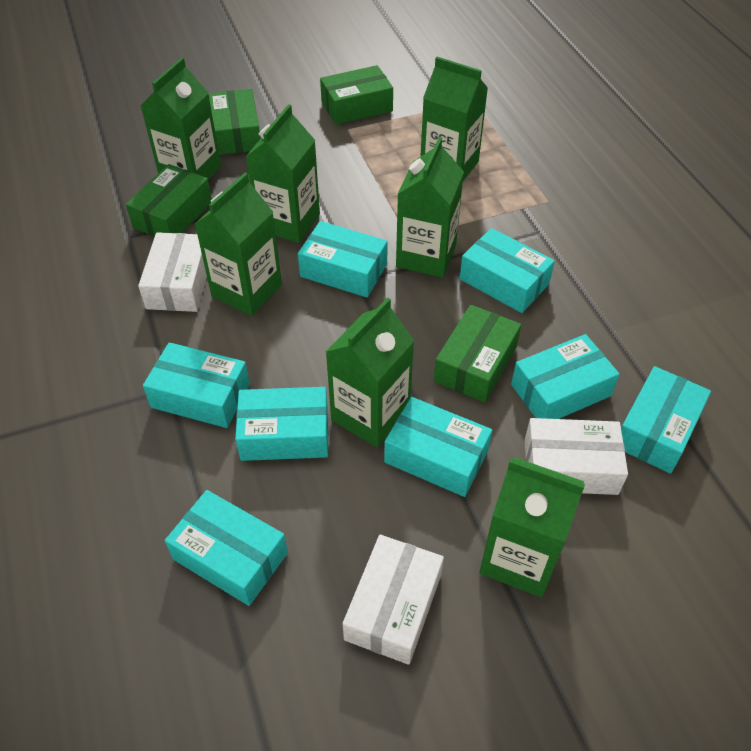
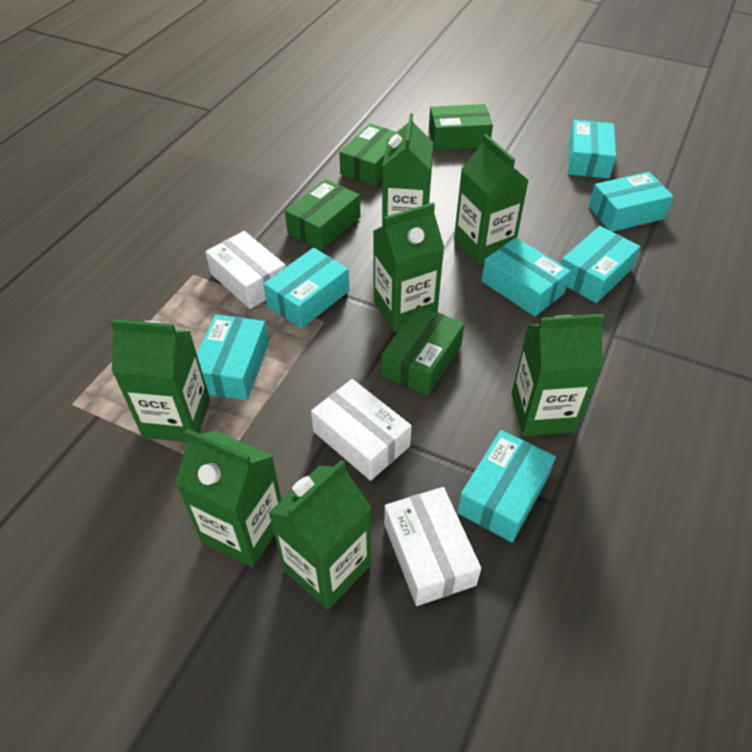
turquoise box: 8 -> 7

